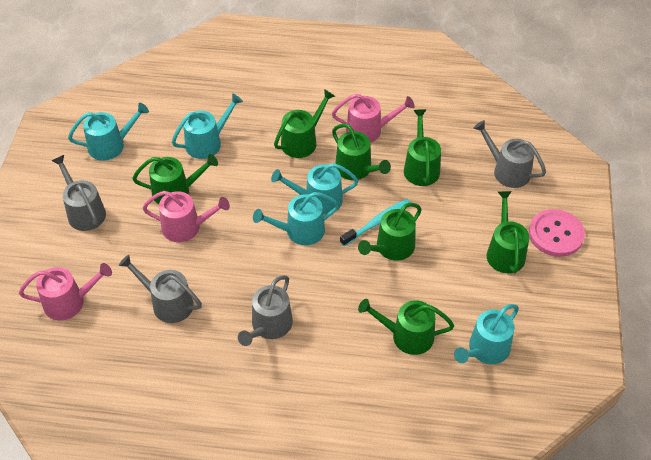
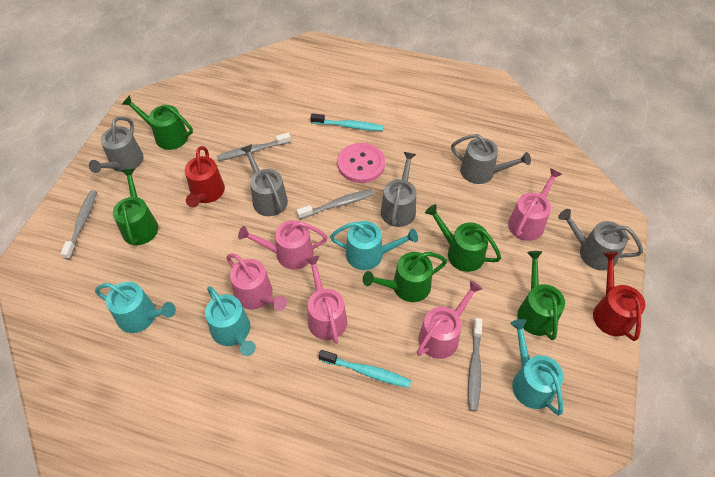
green watering can: 7 -> 5
grey toothbrush: 0 -> 4
grey watering can: 4 -> 5
pink watering can: 3 -> 5
red watering can: 0 -> 2
turquoise toothbrush: 1 -> 2
turquoise watering can: 5 -> 4

